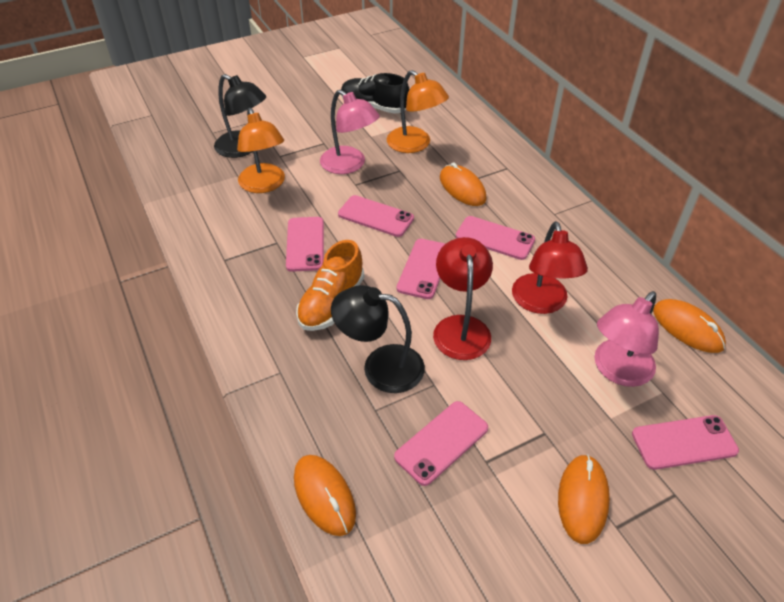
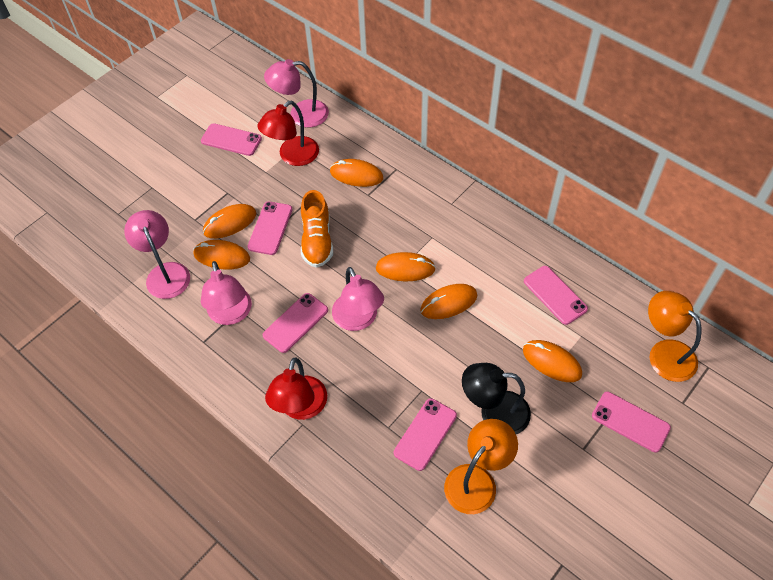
black lamp: 2 -> 1
black shoe: 1 -> 0
orange mouse: 4 -> 6
pink lamp: 2 -> 4

